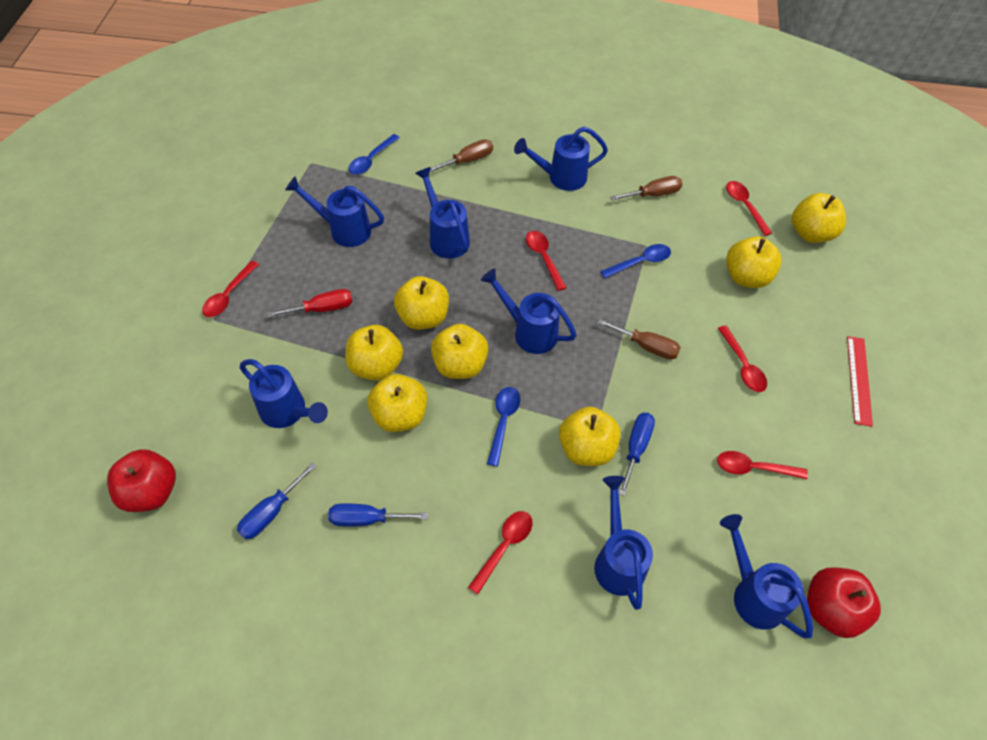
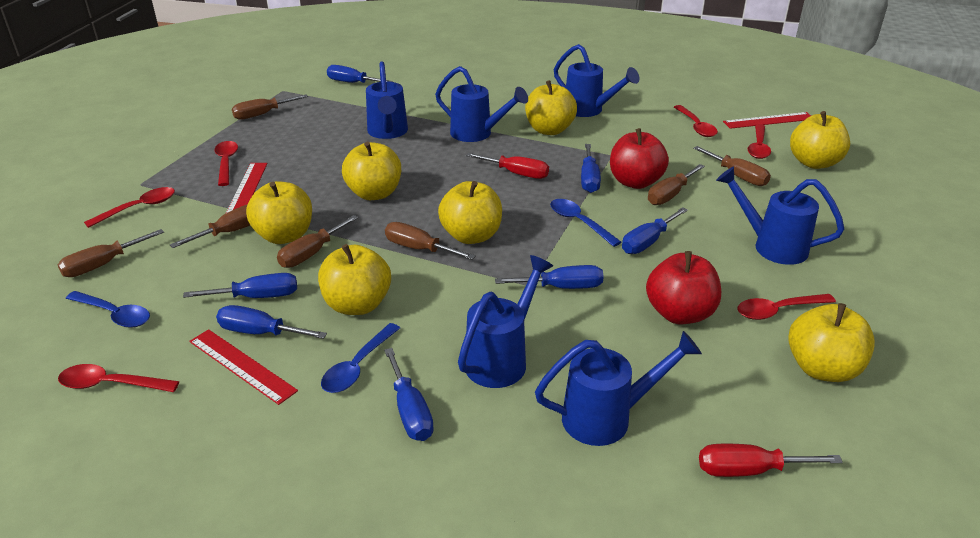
blue screwdriver: 3 -> 7
blue watering can: 7 -> 6
brown screwdriver: 3 -> 7
red ruler: 1 -> 3
red screwdriver: 1 -> 2

